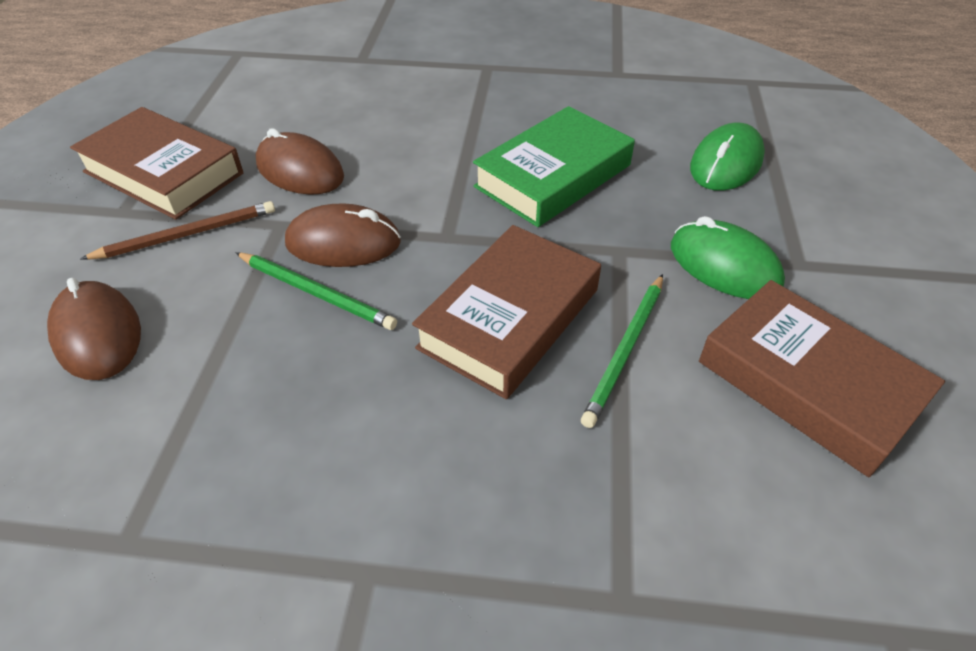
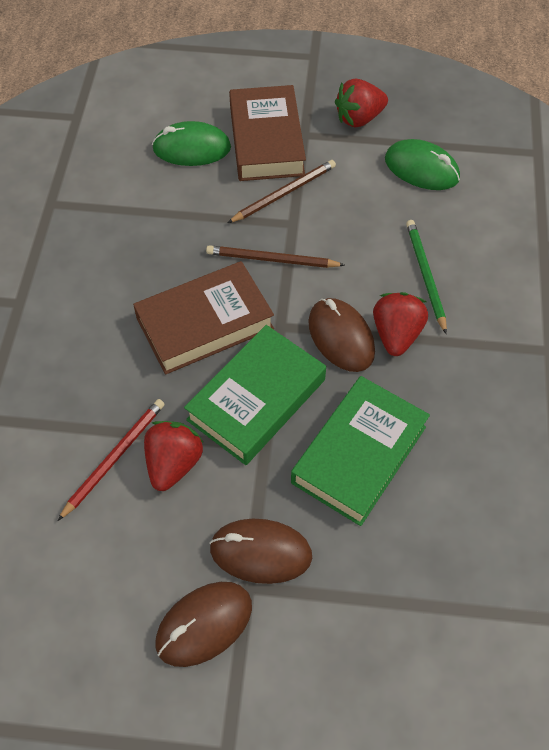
brown book: 3 -> 2
brown pencil: 1 -> 2
green book: 1 -> 2
green pencil: 2 -> 1
red pencil: 0 -> 1
red strawberry: 0 -> 3

